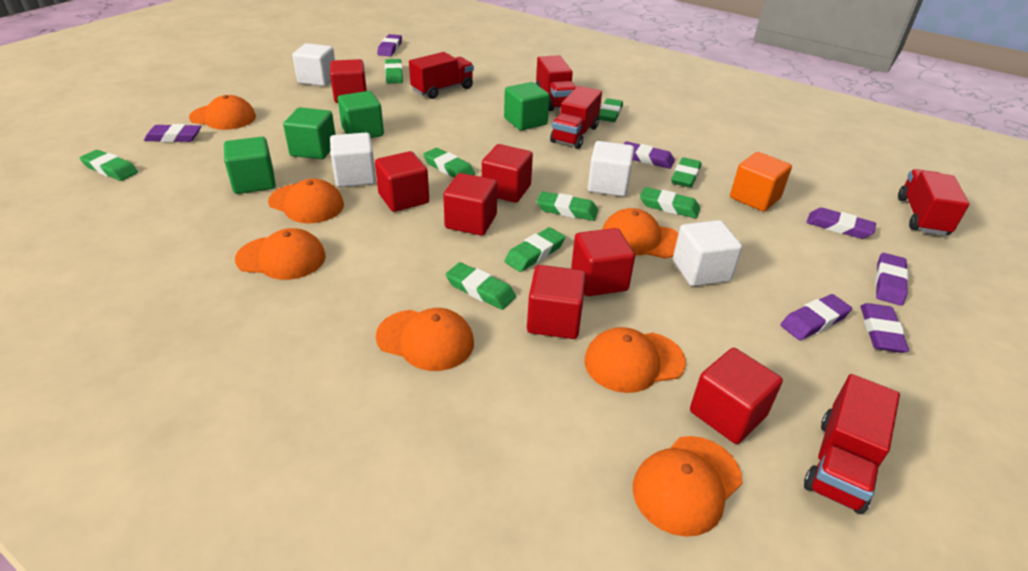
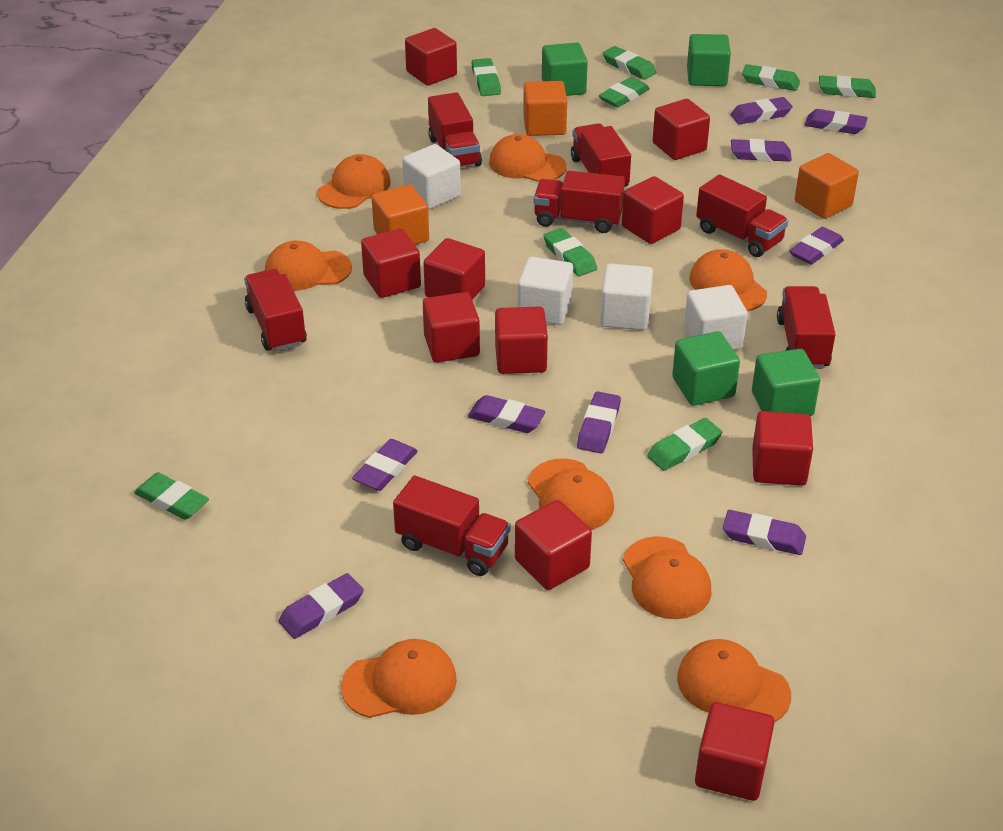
green eraser: 9 -> 8
orange cap: 7 -> 8
orange cube: 1 -> 3
purple eraser: 7 -> 9
red cube: 7 -> 10
red truck: 5 -> 7

